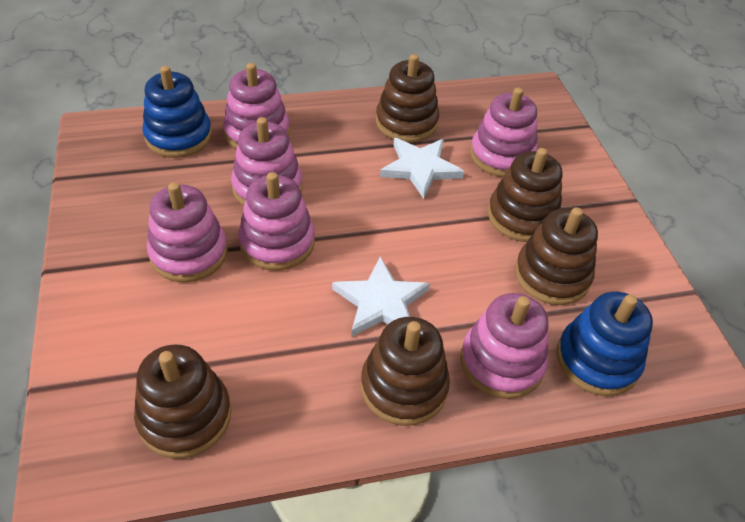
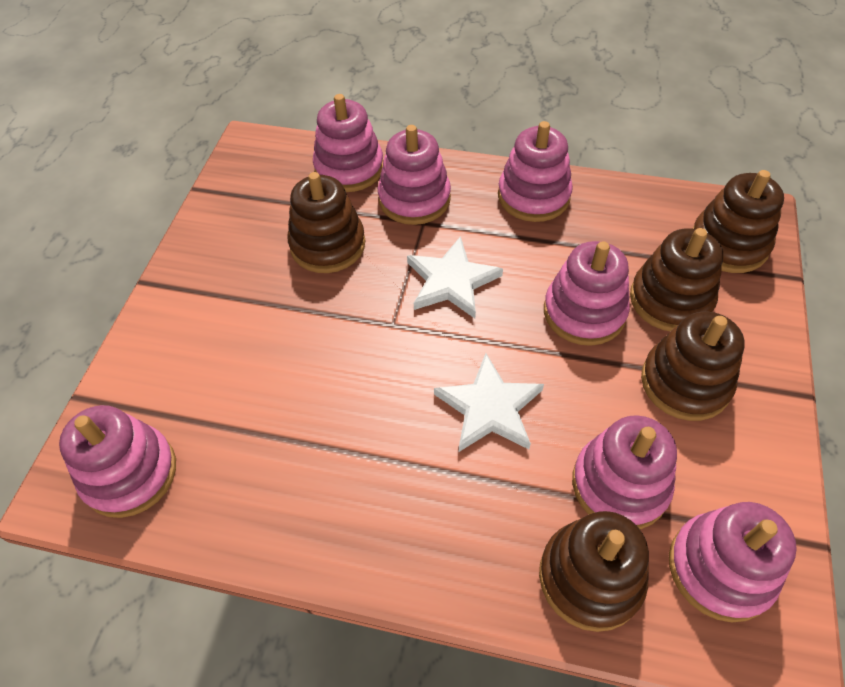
blue stacking toy: 2 -> 0
pink stacking toy: 6 -> 7

